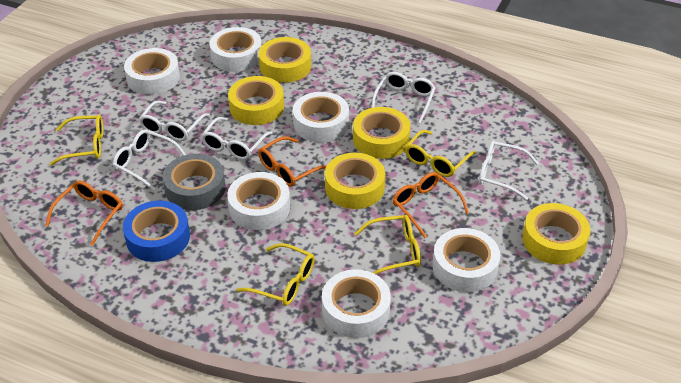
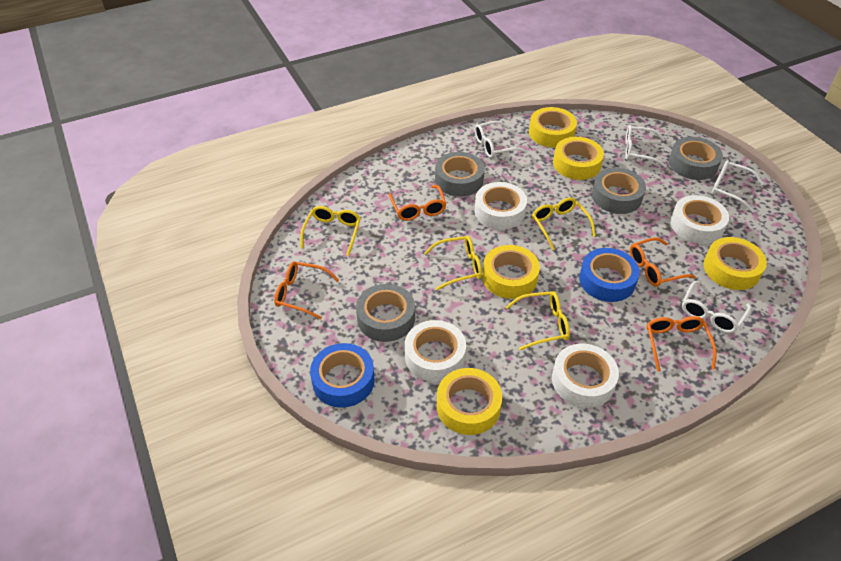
blue tape: 1 -> 2
grey tape: 1 -> 4
orange glasses: 3 -> 4
white glasses: 5 -> 4
white tape: 6 -> 4

